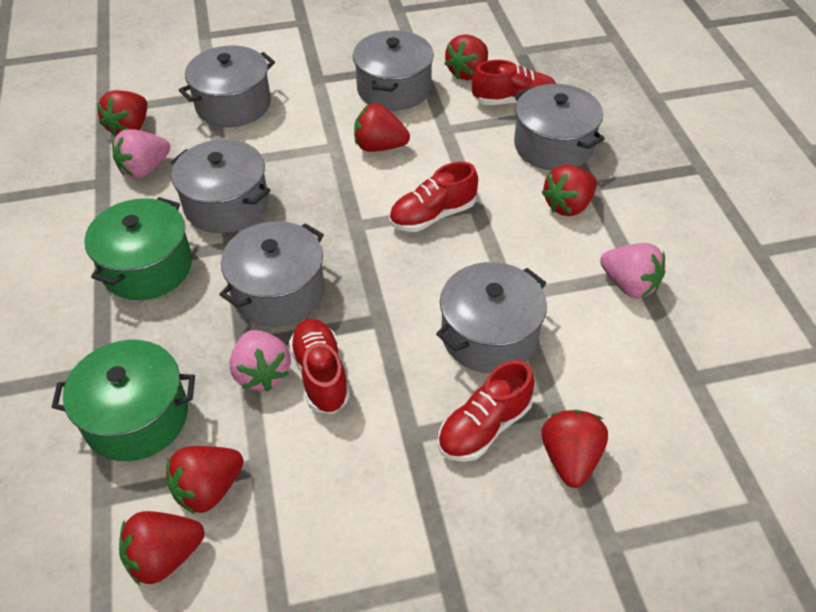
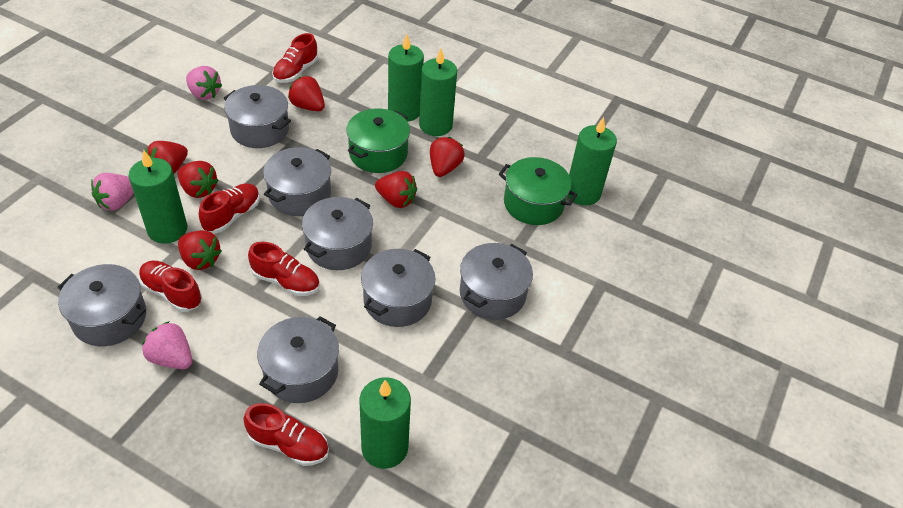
green candle: 0 -> 5
grey pot: 6 -> 7
red shoe: 4 -> 5
red strawberry: 7 -> 6

